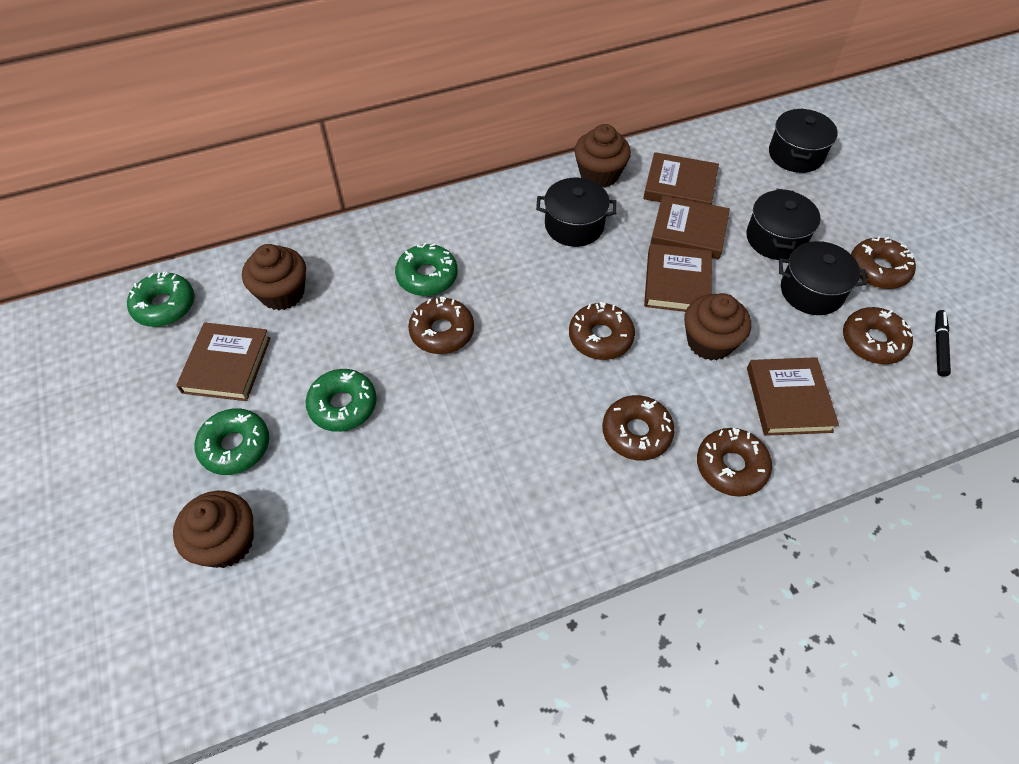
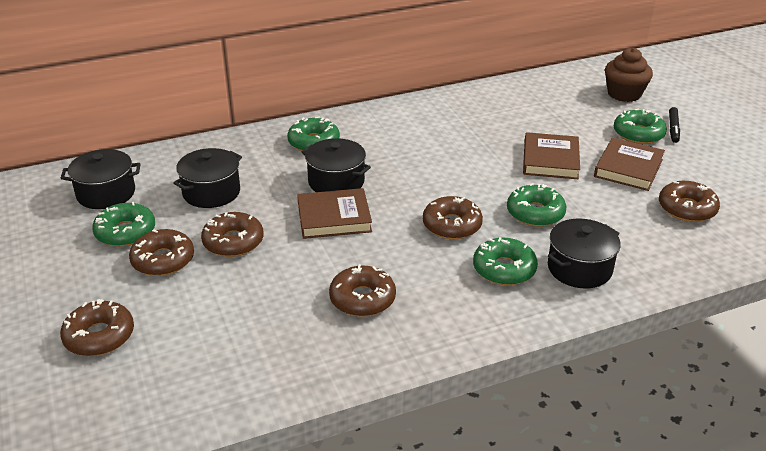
brown book: 5 -> 3
brown cupcake: 4 -> 1
green donut: 4 -> 5

